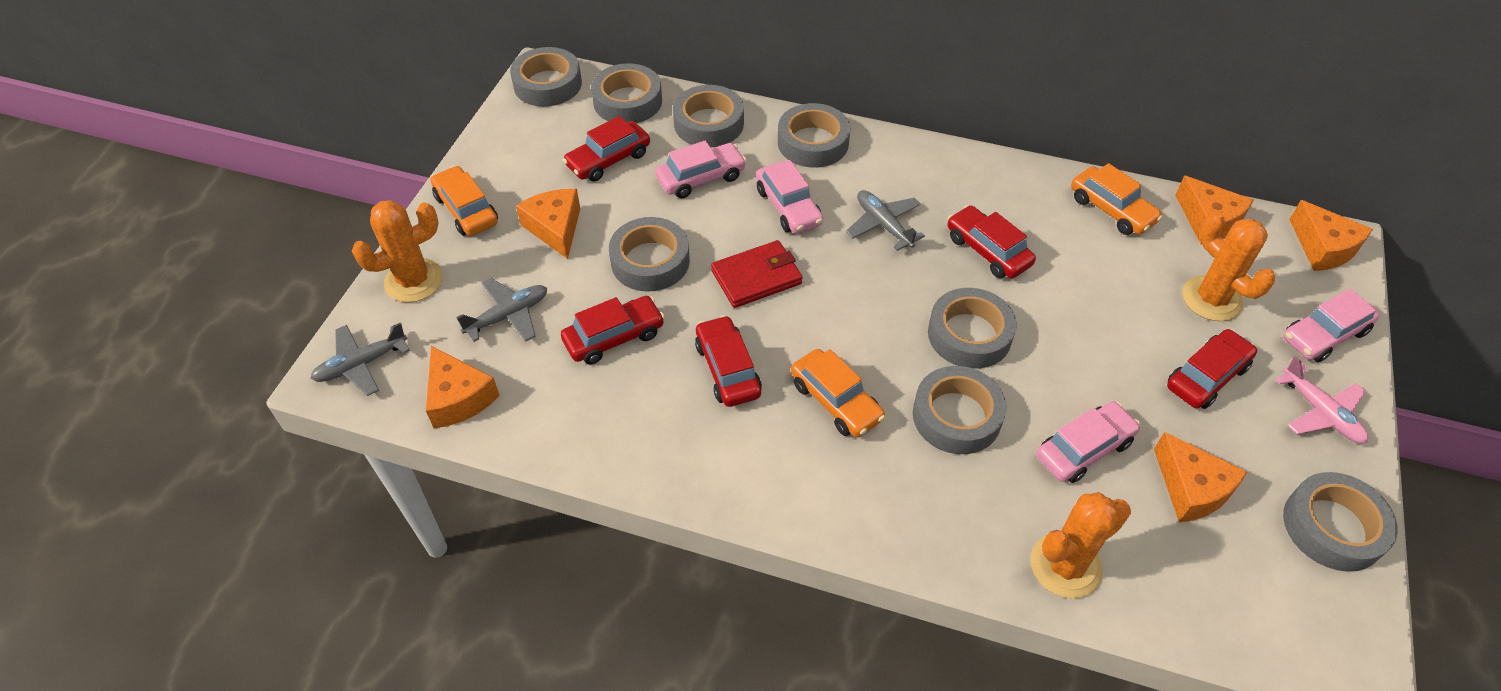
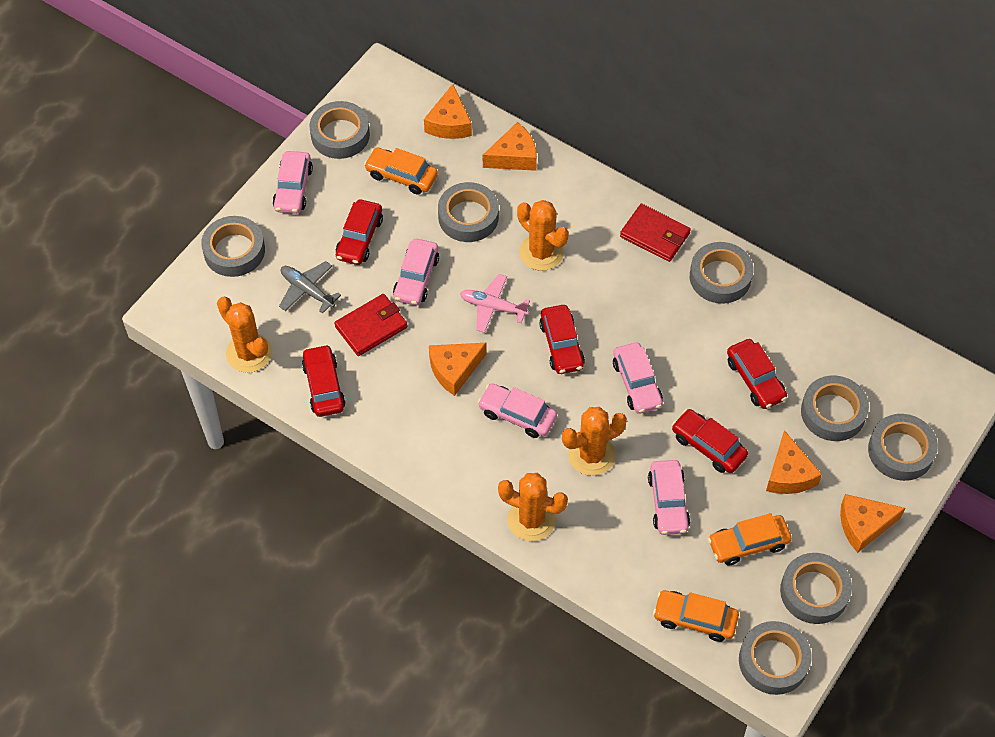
grey plane: 3 -> 1
orange cactus: 3 -> 4
pink car: 4 -> 5
red wallet: 1 -> 2

